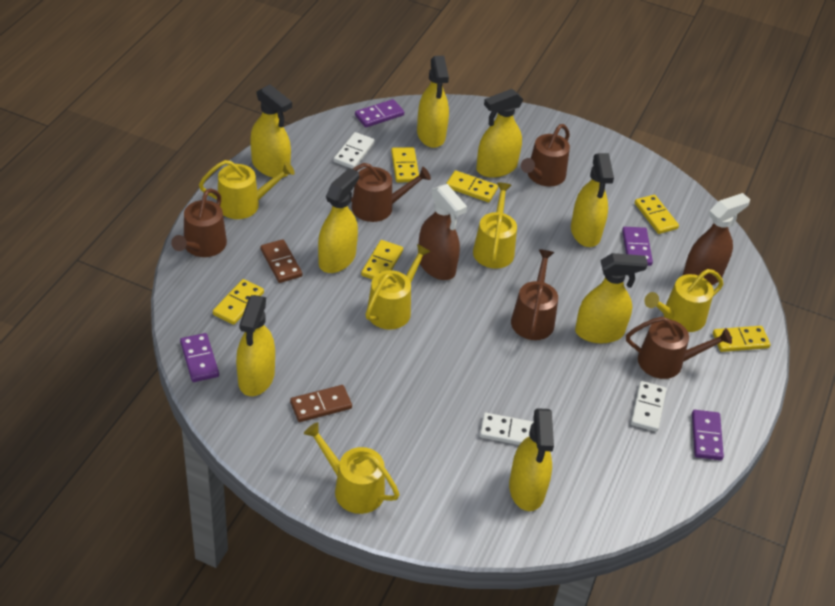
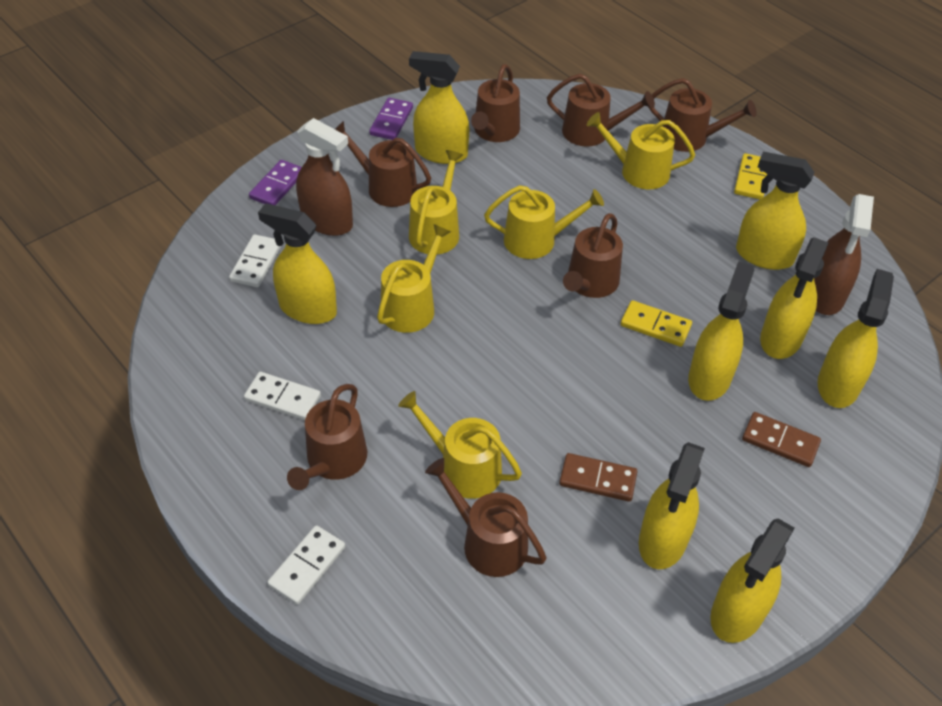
brown watering can: 5 -> 7
purple domino: 4 -> 2
yellow domino: 6 -> 2

